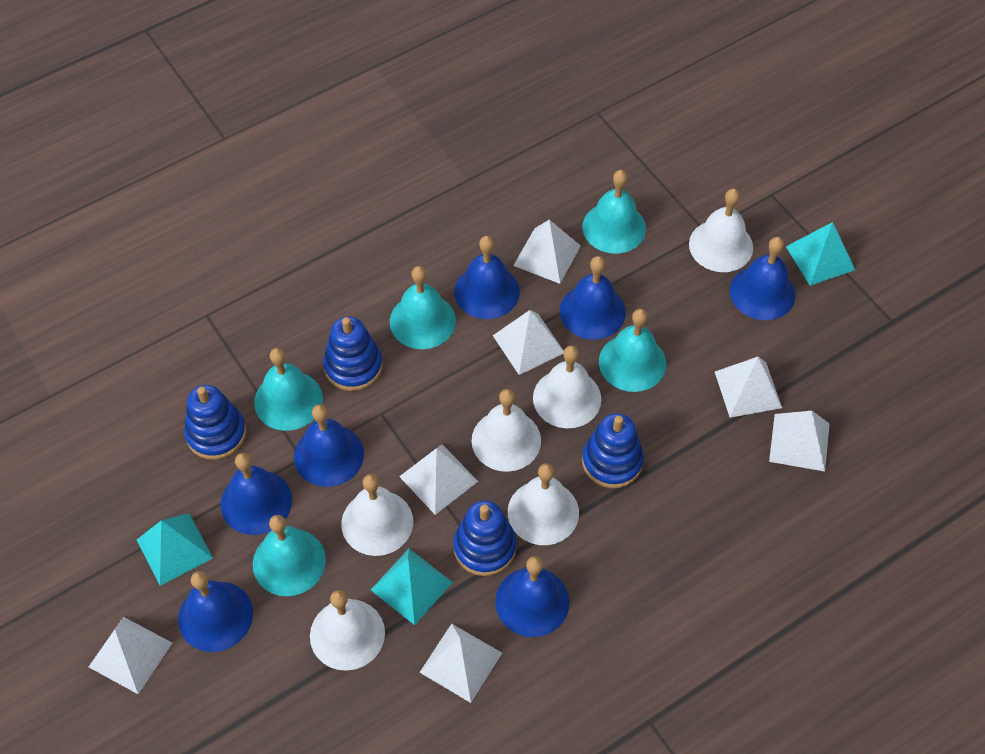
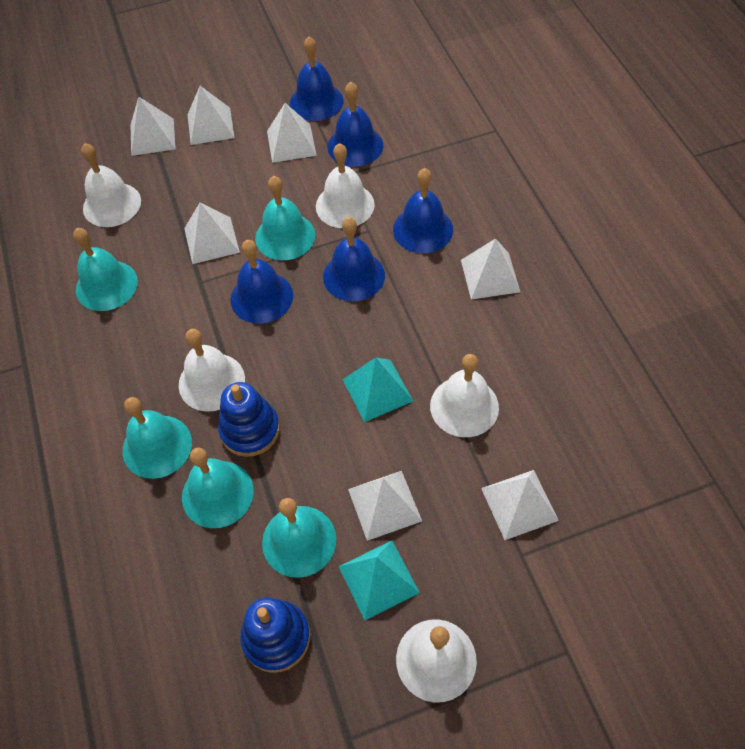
blue bell: 7 -> 5
blue stacking toy: 4 -> 2
turquoise pyramid: 3 -> 2
white bell: 6 -> 5

